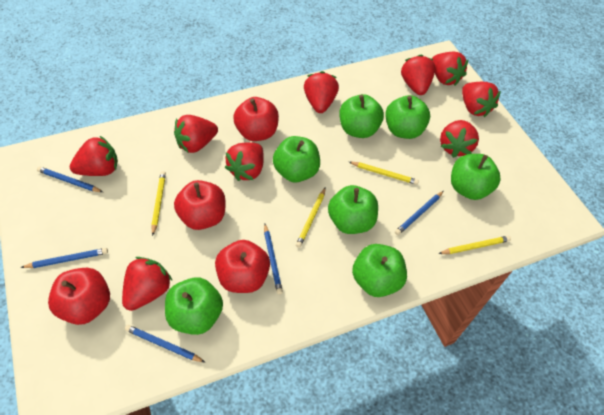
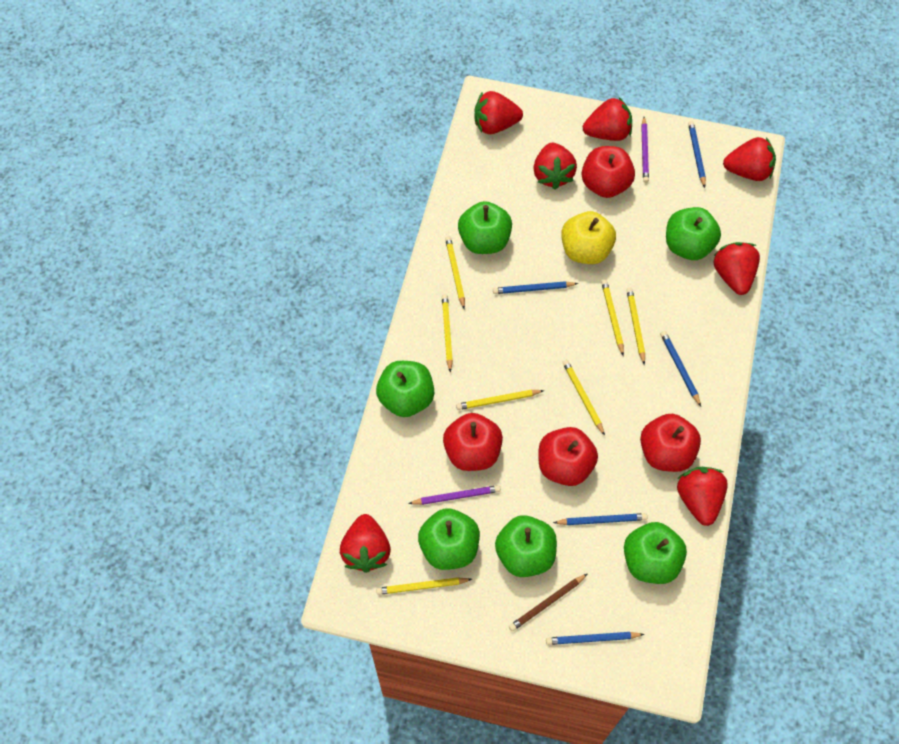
brown pencil: 0 -> 1
green apple: 7 -> 6
purple pencil: 0 -> 2
red strawberry: 9 -> 7
yellow apple: 0 -> 1
yellow pencil: 4 -> 7

